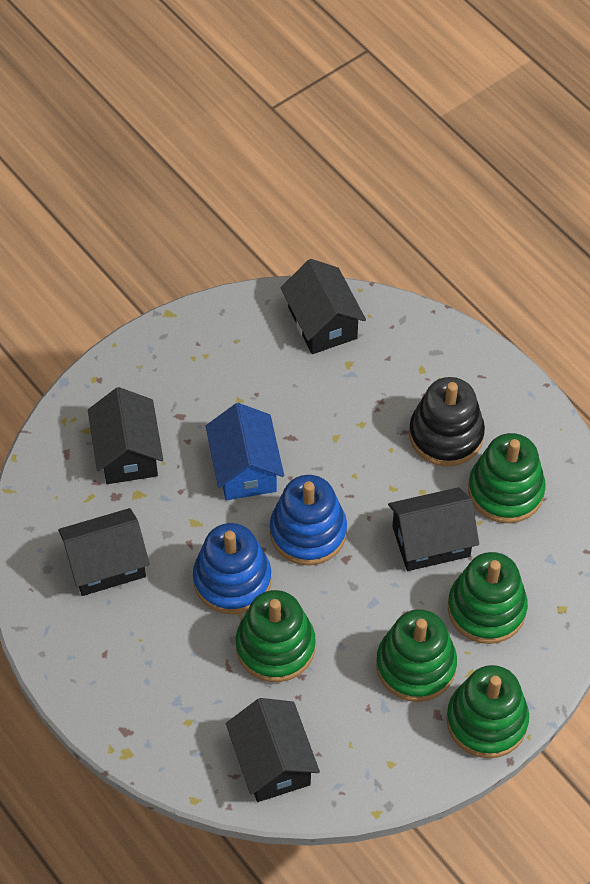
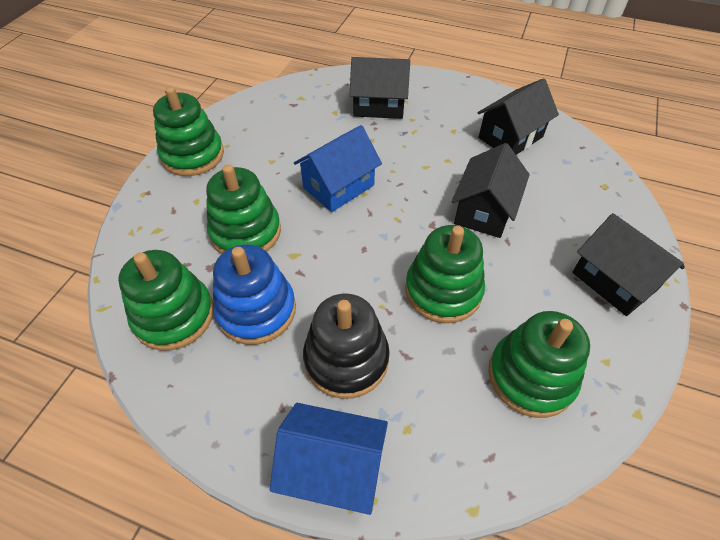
black house: 5 -> 4
blue house: 1 -> 2
blue stacking toy: 2 -> 1

